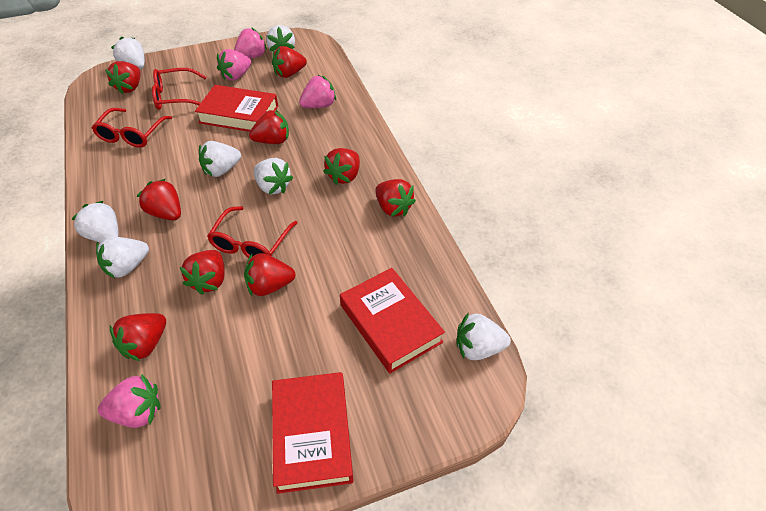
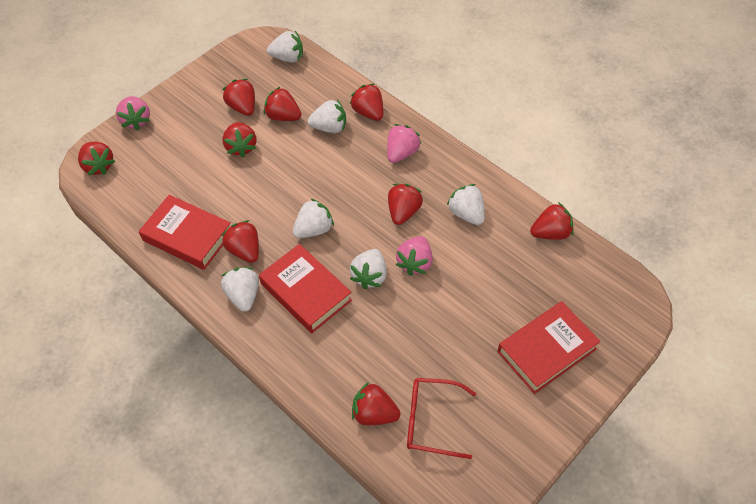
pink strawberry: 4 -> 3
red glasses: 3 -> 1
white strawberry: 7 -> 6

